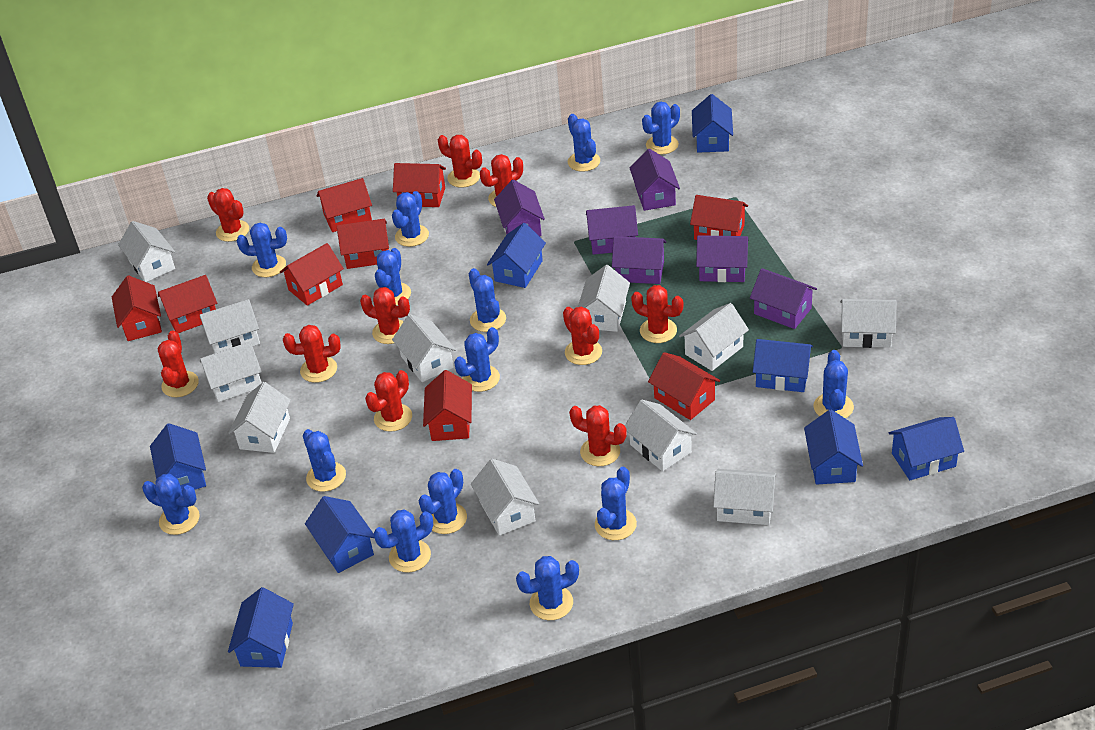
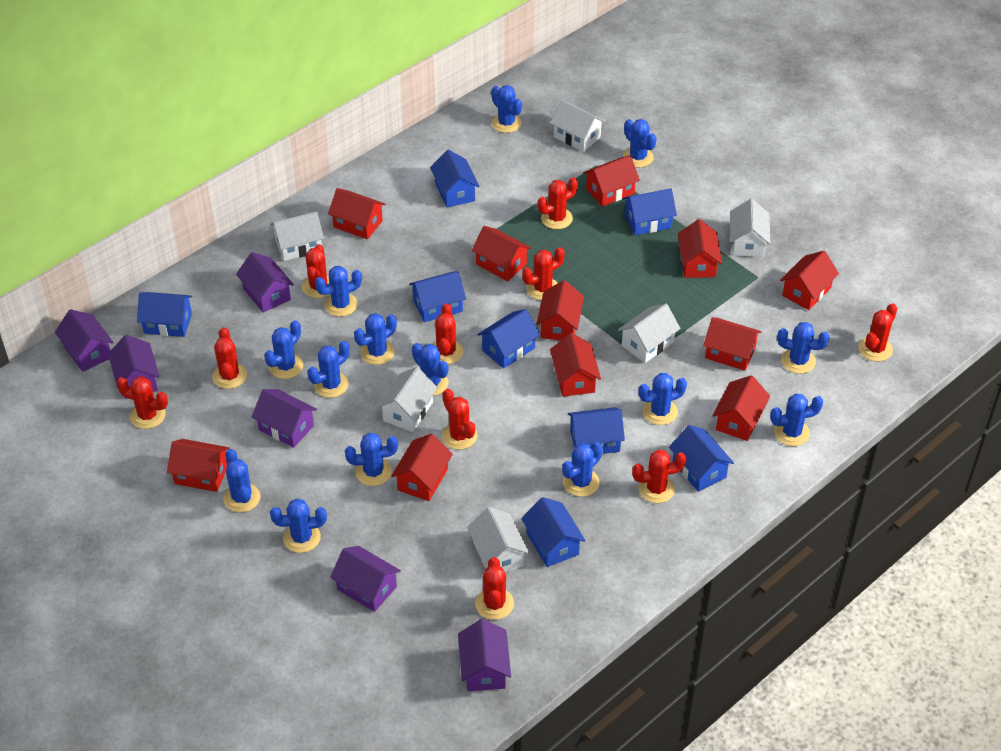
red house: 9 -> 11
white house: 11 -> 6

